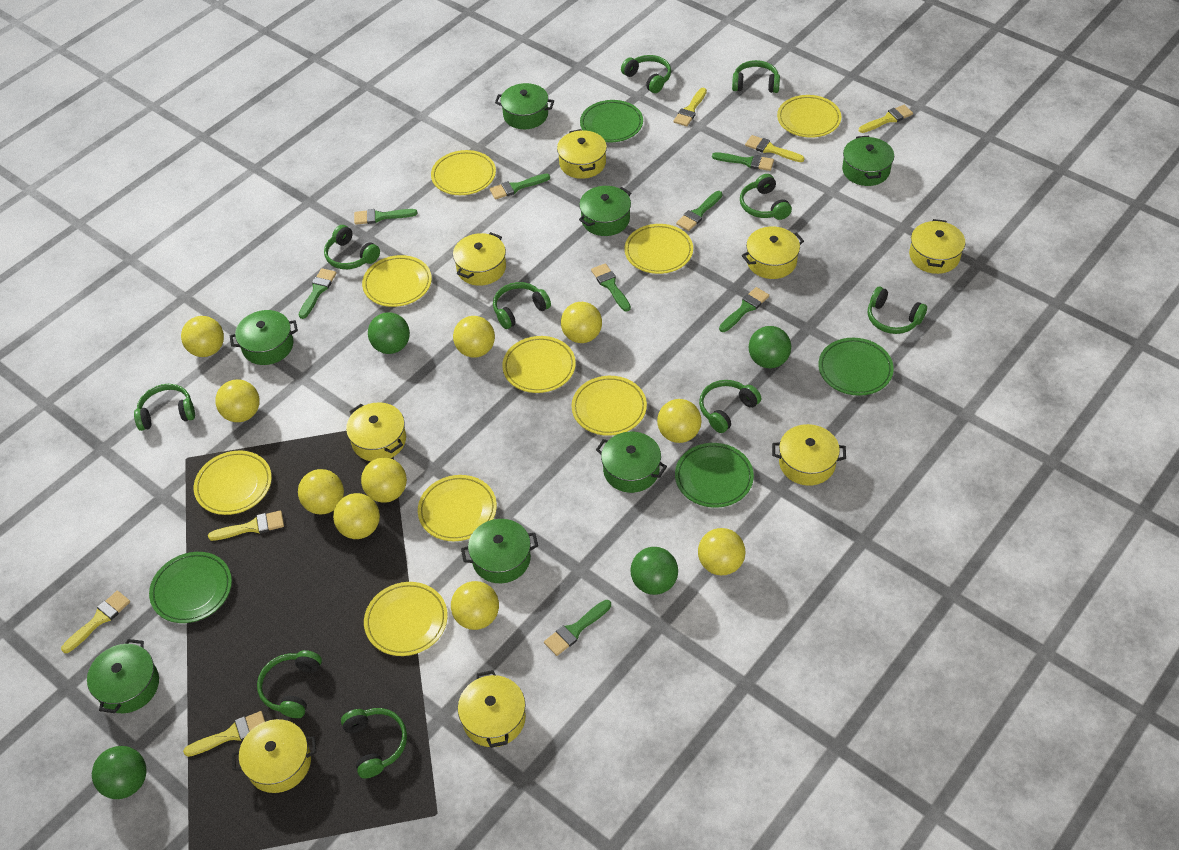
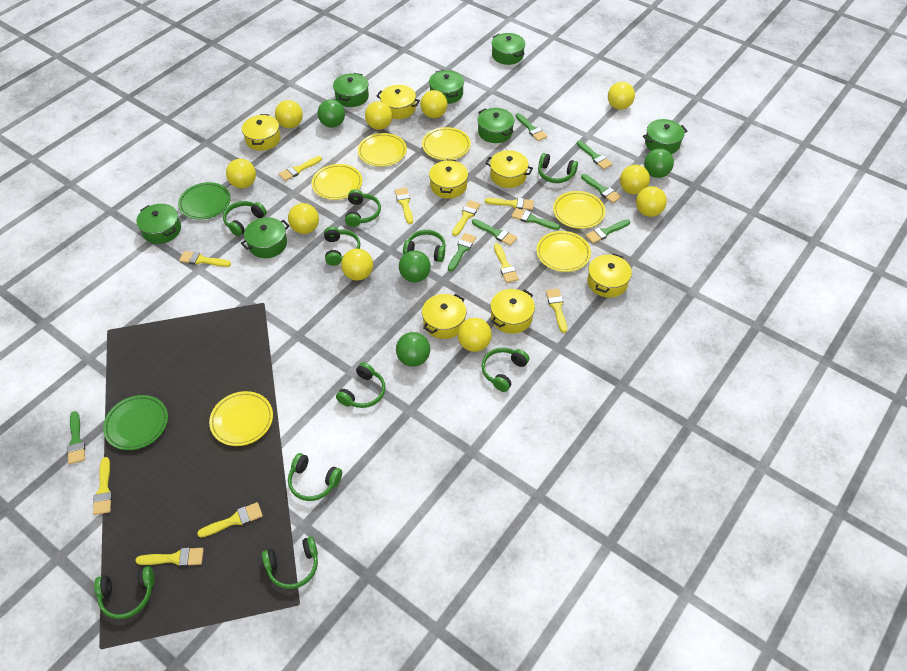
green plate: 4 -> 2
yellow brush: 6 -> 10
yellow plate: 9 -> 6
yellow pot: 8 -> 7

